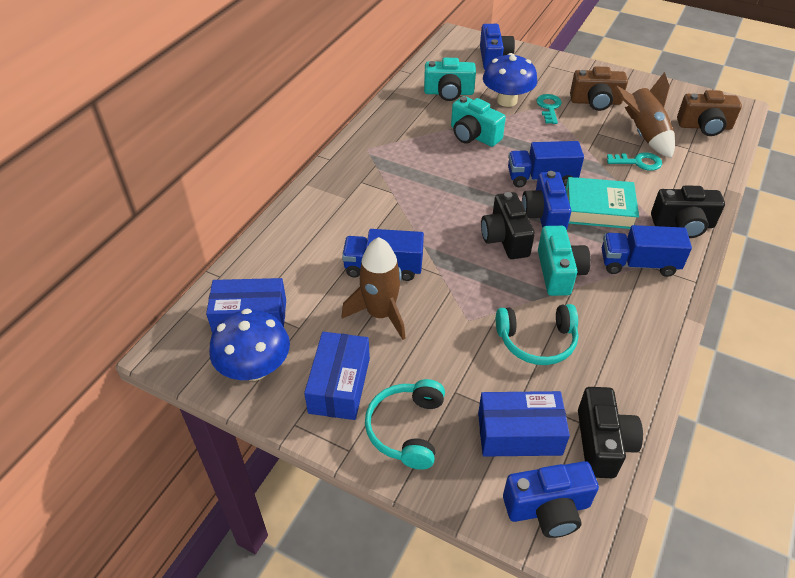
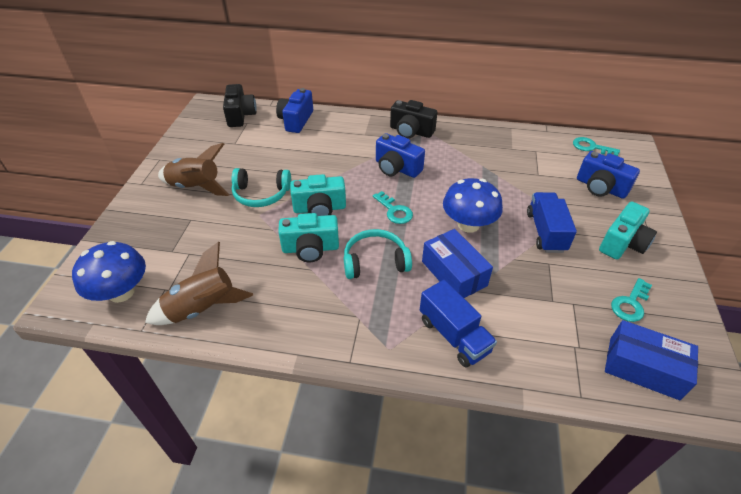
black camera: 3 -> 2
blue box: 3 -> 2
blue truck: 3 -> 2
brown camera: 2 -> 0
turquoise book: 1 -> 0
turquoise key: 2 -> 3

